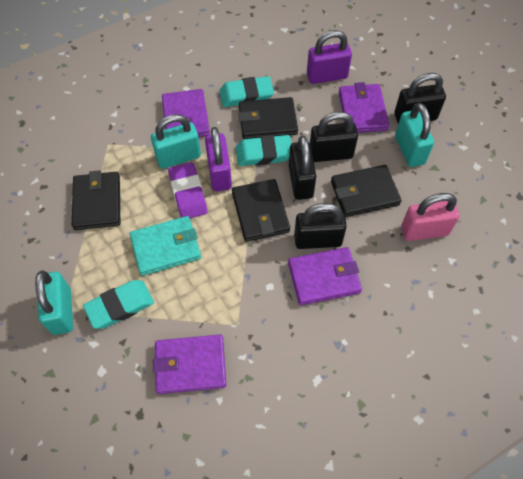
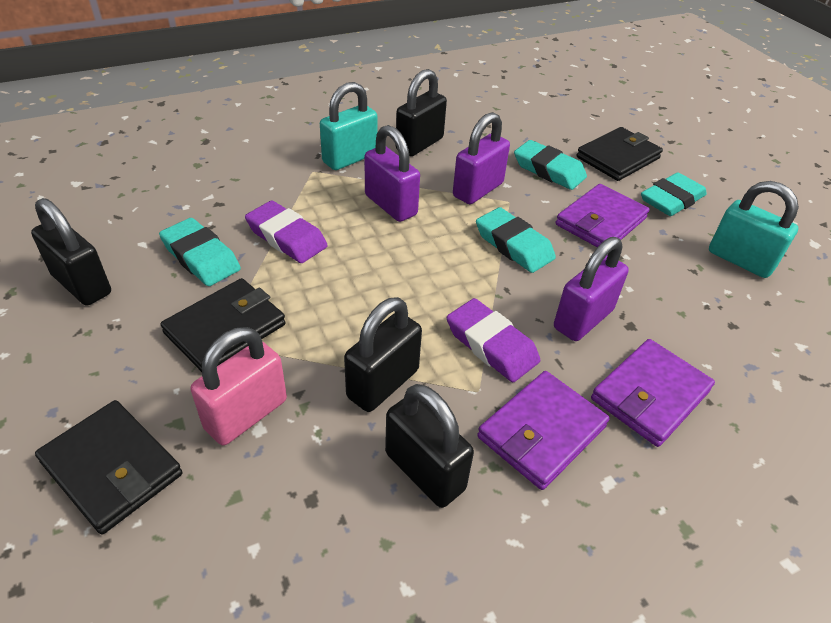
black wallet: 4 -> 3
purple eraser: 1 -> 2
purple padlock: 2 -> 3
purple wallet: 4 -> 3
turquoise eraser: 3 -> 4
turquoise padlock: 3 -> 2
turquoise wallet: 1 -> 0

